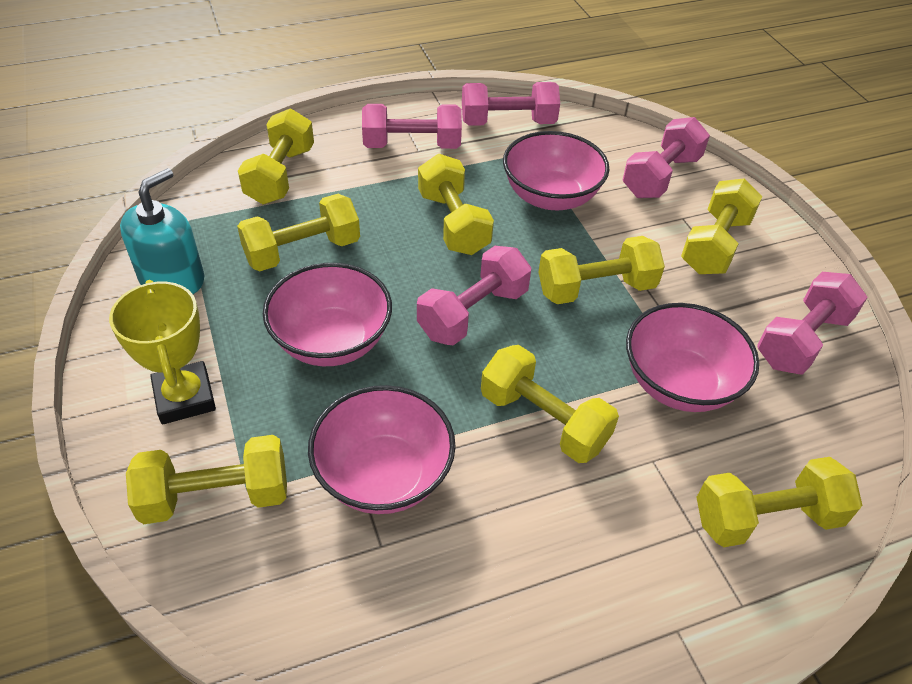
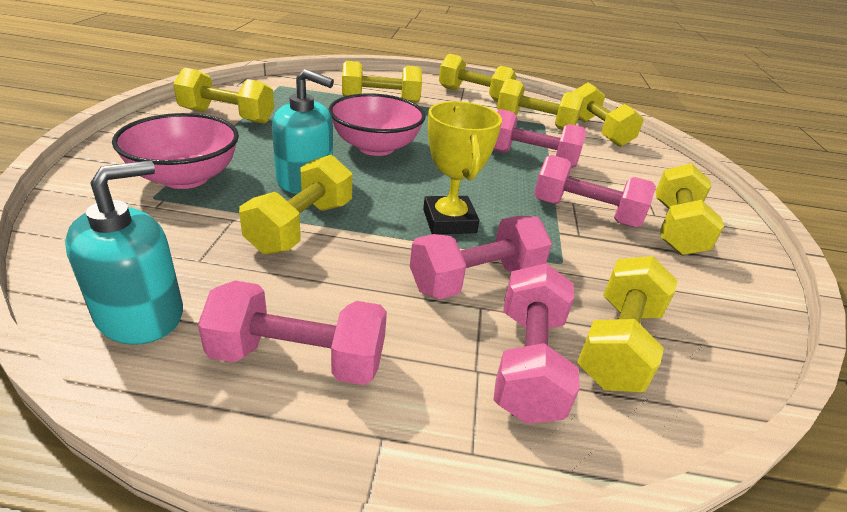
pink bowl: 4 -> 2
turquoise soap dispenser: 1 -> 2

